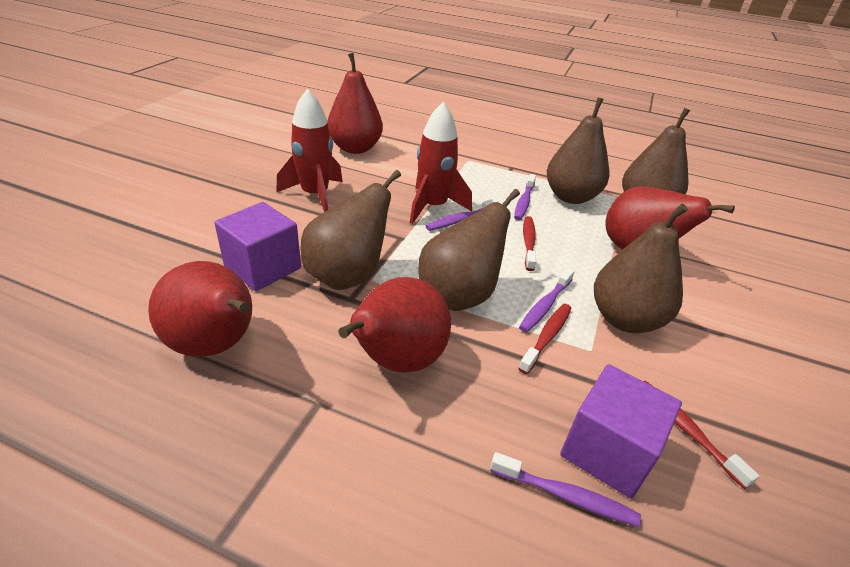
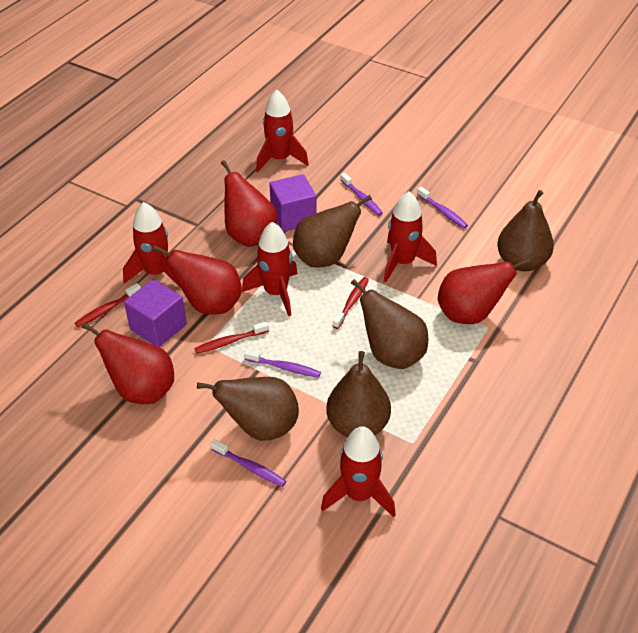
red rocket: 2 -> 5

